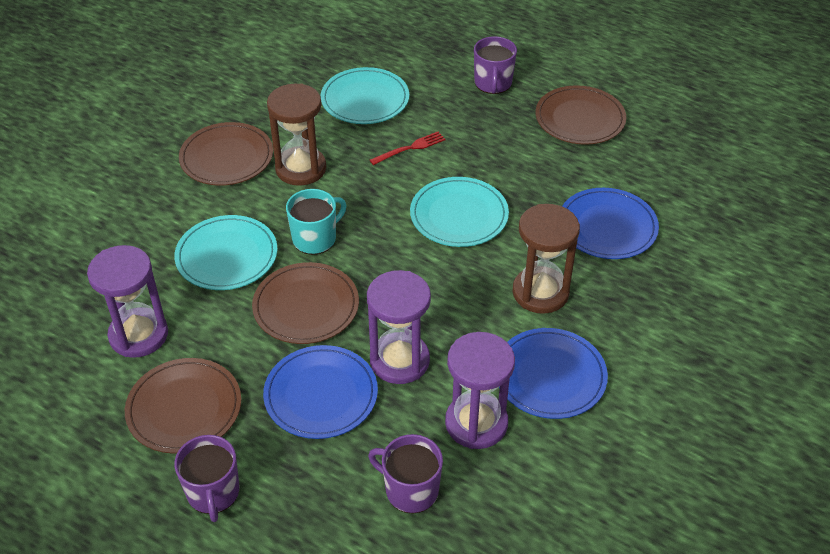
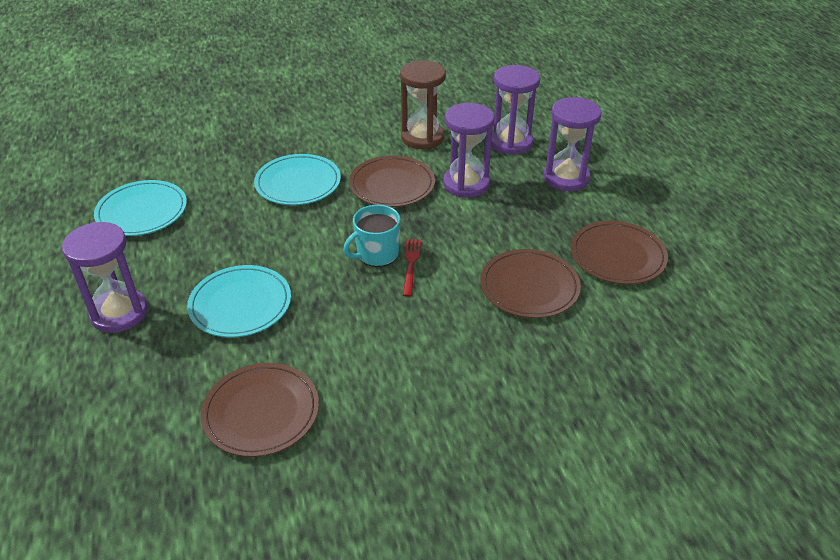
blue plate: 3 -> 0
brown hourglass: 2 -> 1
purple hourglass: 3 -> 4
purple mug: 3 -> 0

